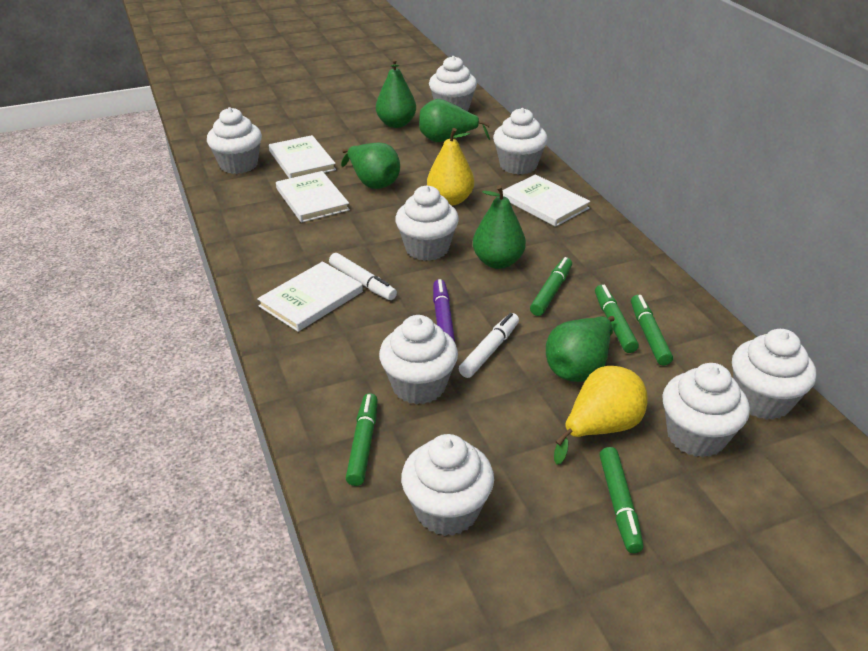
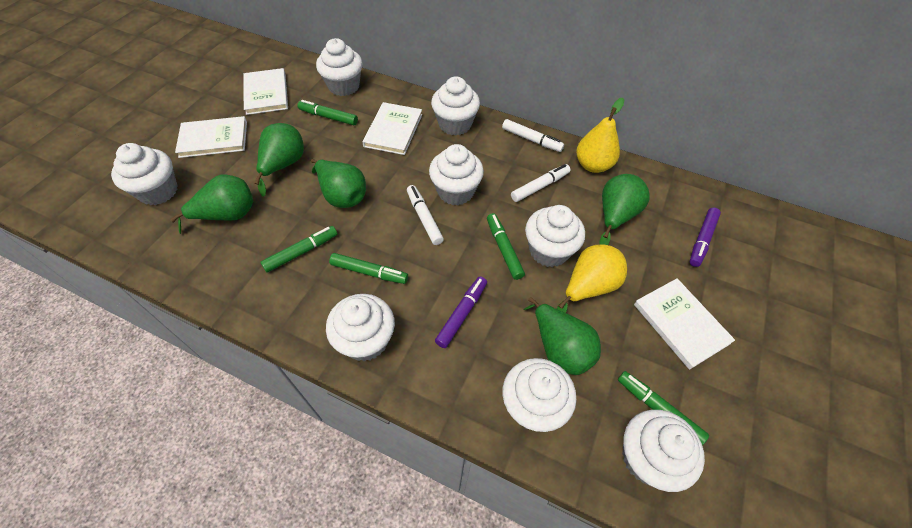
purple marker: 1 -> 2
white marker: 2 -> 3

